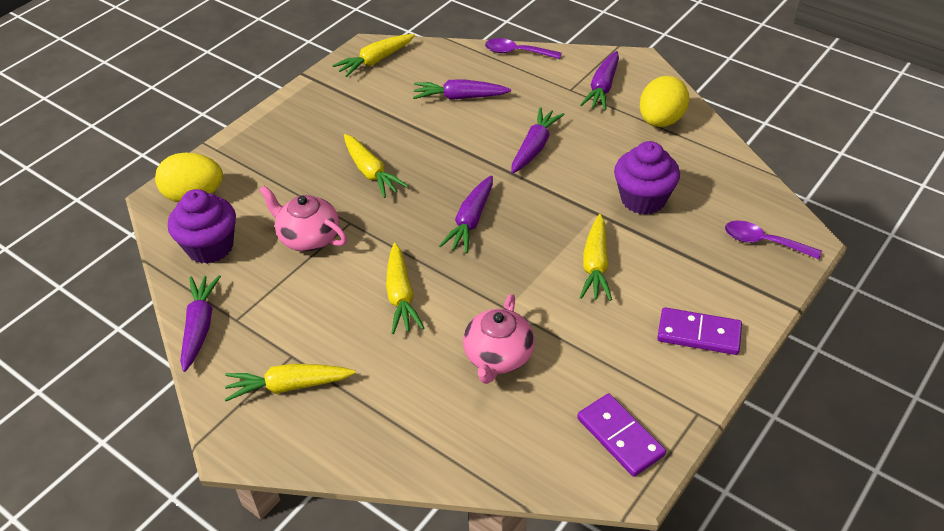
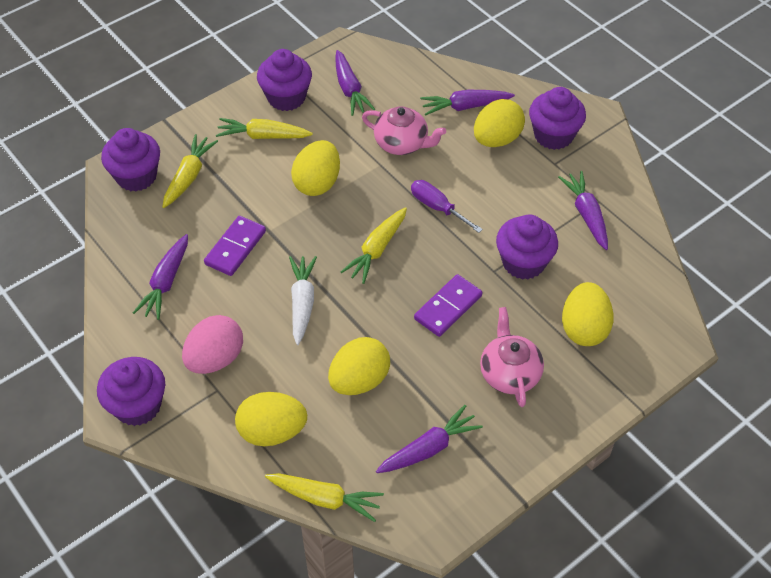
pink egg: 0 -> 1
purple cupcake: 2 -> 5
purple screwdriver: 0 -> 1
purple spoon: 2 -> 0
white carrot: 0 -> 1
yellow carrot: 5 -> 4
yellow egg: 2 -> 5

